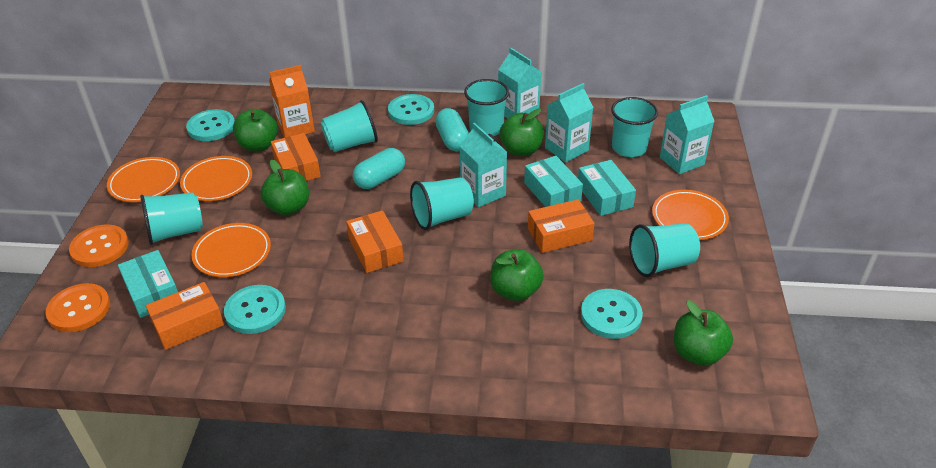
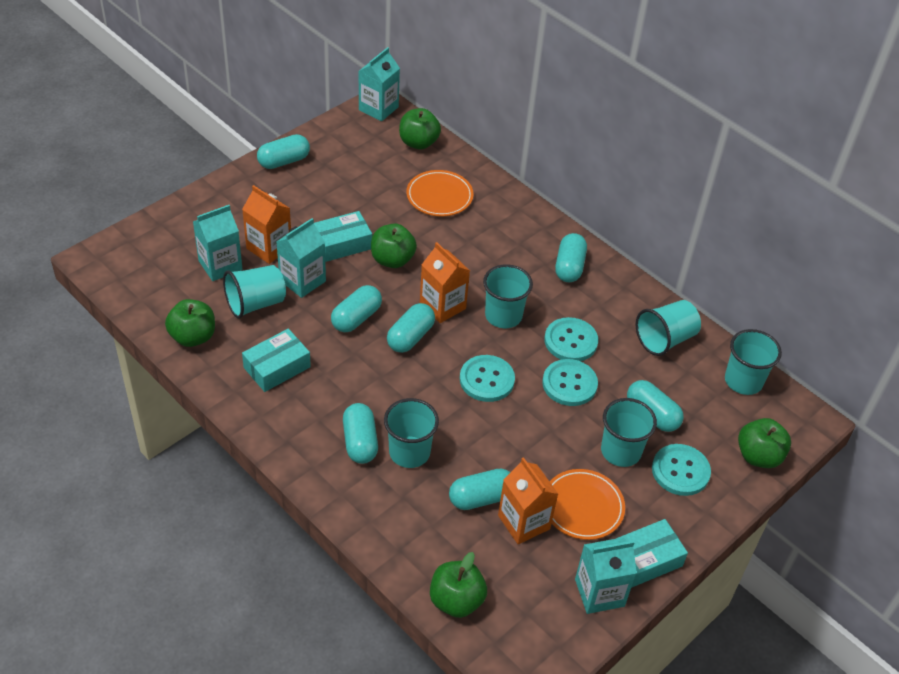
orange box: 4 -> 0
orange button: 2 -> 0
orange carton: 1 -> 3
orange plate: 4 -> 2
turquoise capsule: 2 -> 7

